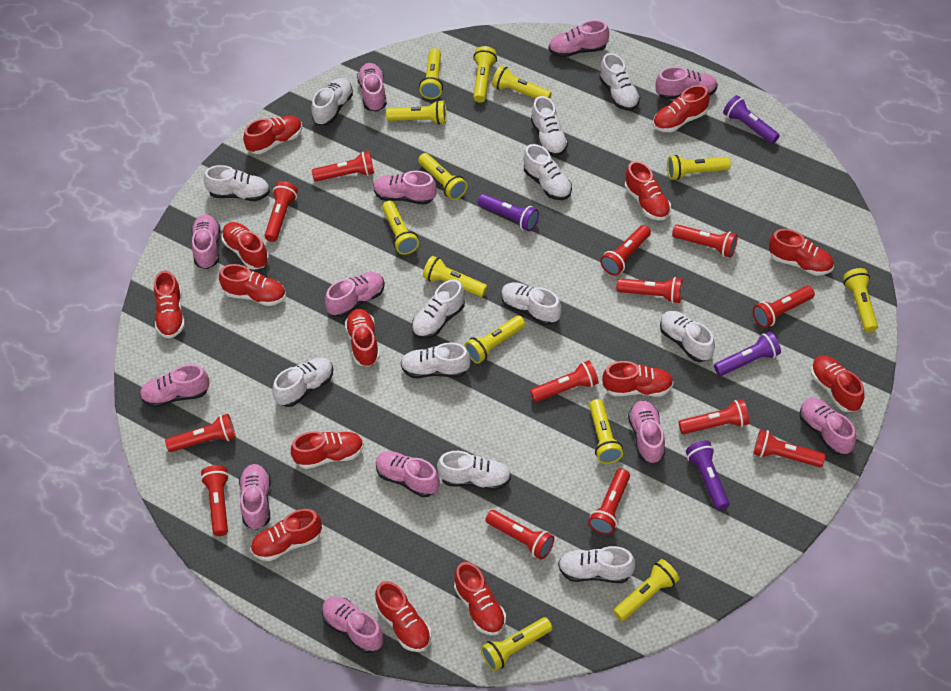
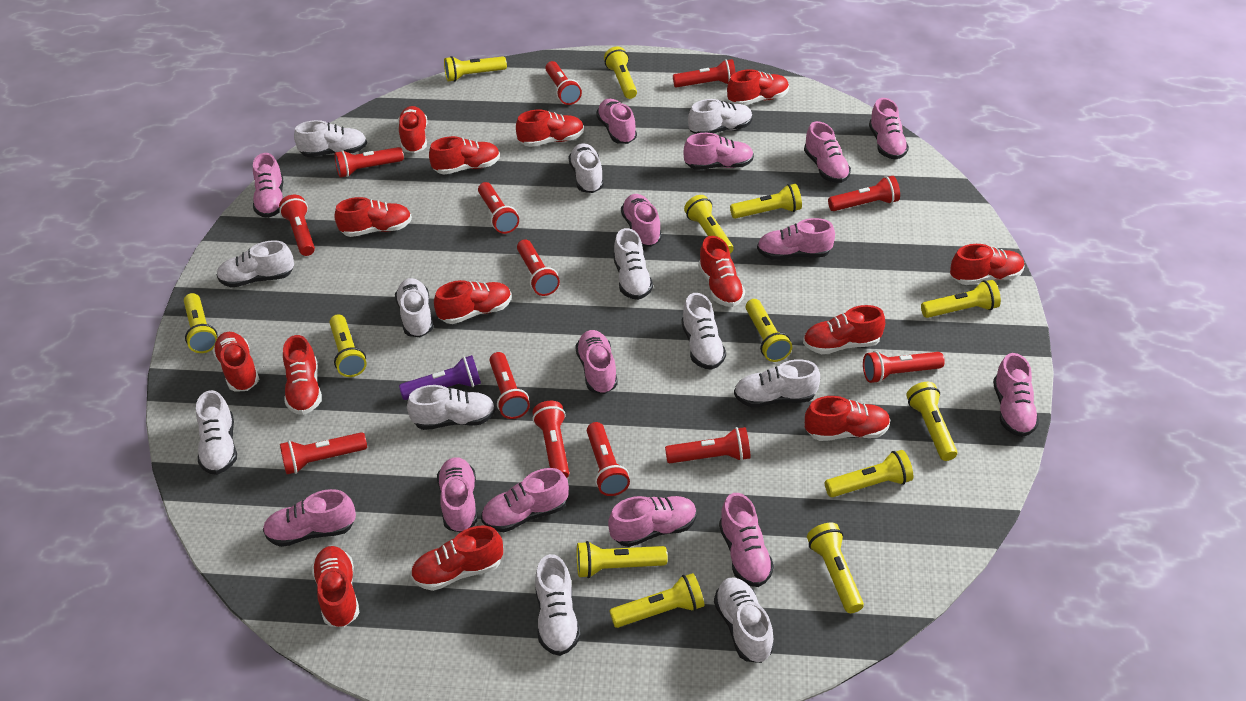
pink shoe: 12 -> 14
purple flashlight: 4 -> 1

